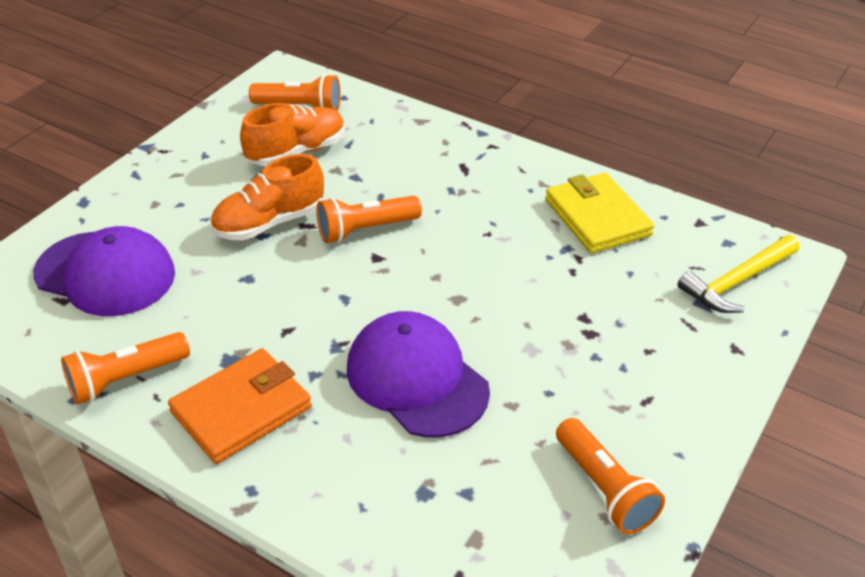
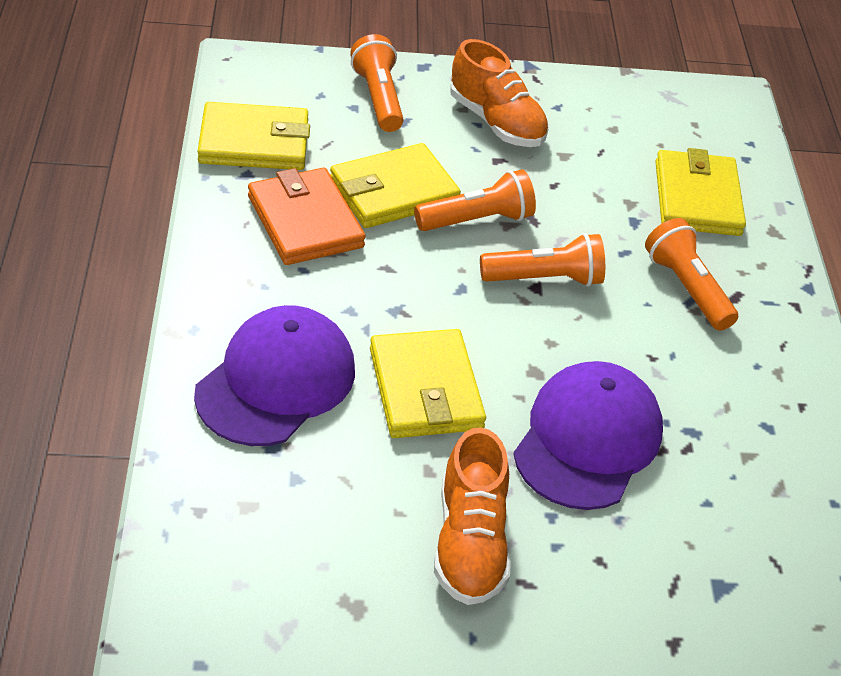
yellow hammer: 1 -> 0
yellow wallet: 1 -> 4

